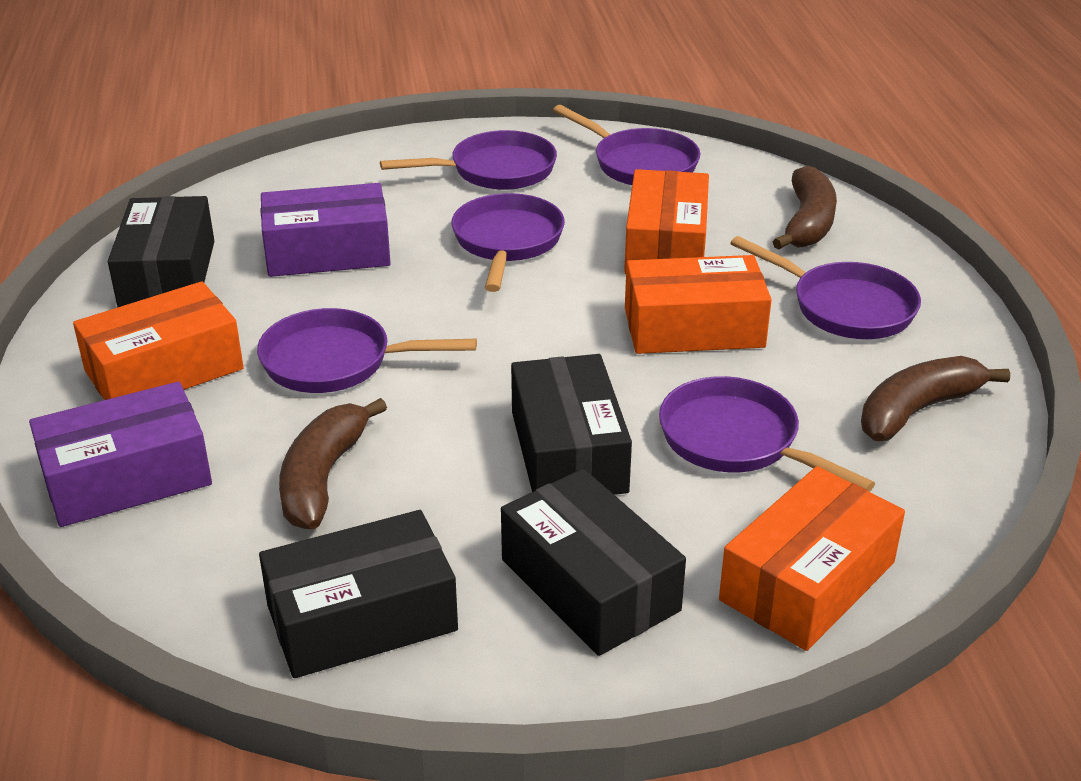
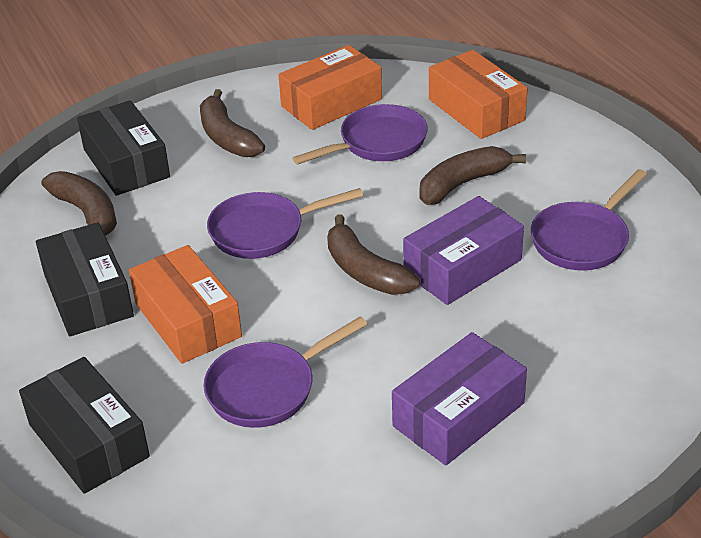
black box: 4 -> 3
brown banana: 3 -> 4
orange box: 4 -> 3
purple pan: 6 -> 4

